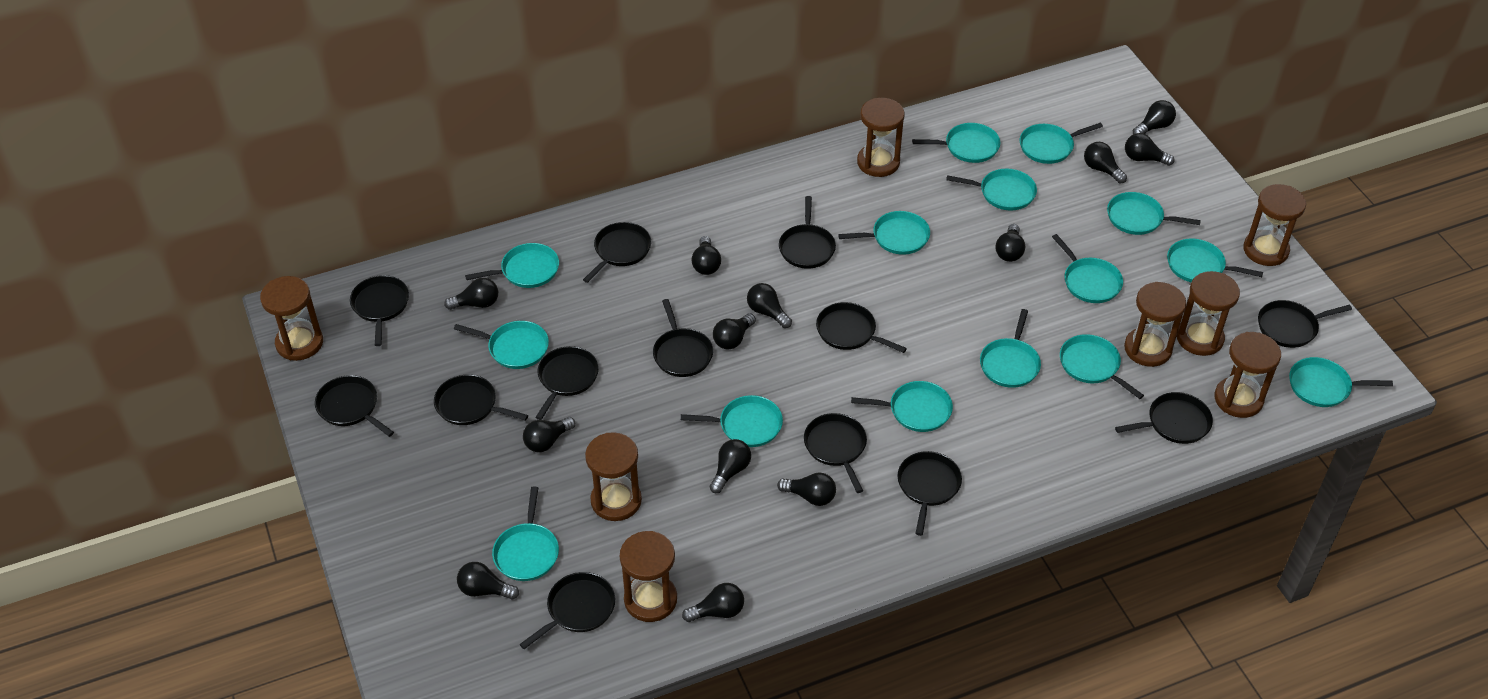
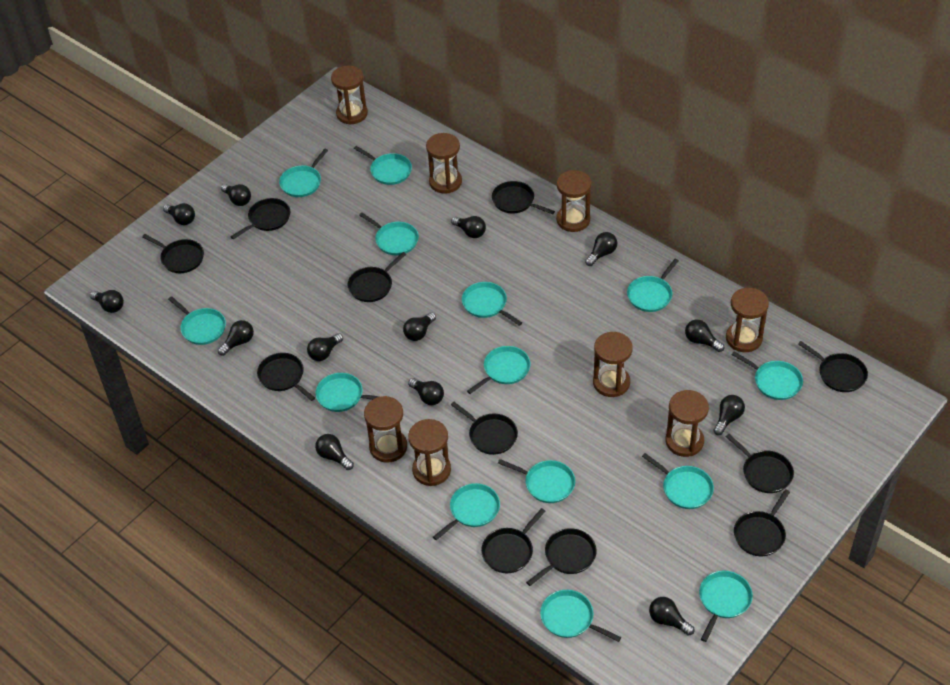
black pan: 13 -> 11
turquoise pan: 15 -> 14

